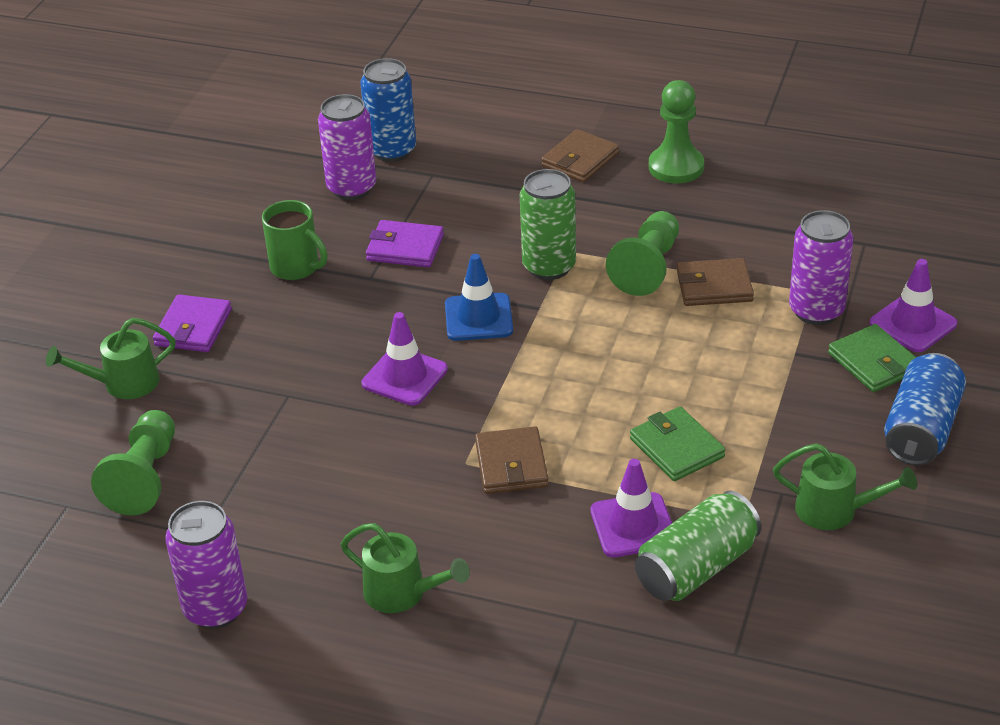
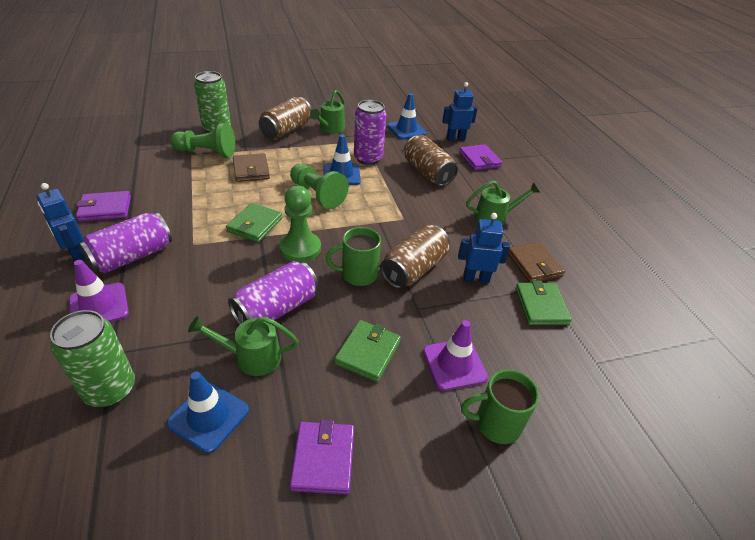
blue can: 2 -> 0
blue robot: 0 -> 3
blue traffic cone: 1 -> 3
brown can: 0 -> 3
brown wallet: 3 -> 2
green mug: 1 -> 2
green wallet: 2 -> 3
purple traffic cone: 3 -> 2
purple wallet: 2 -> 3

